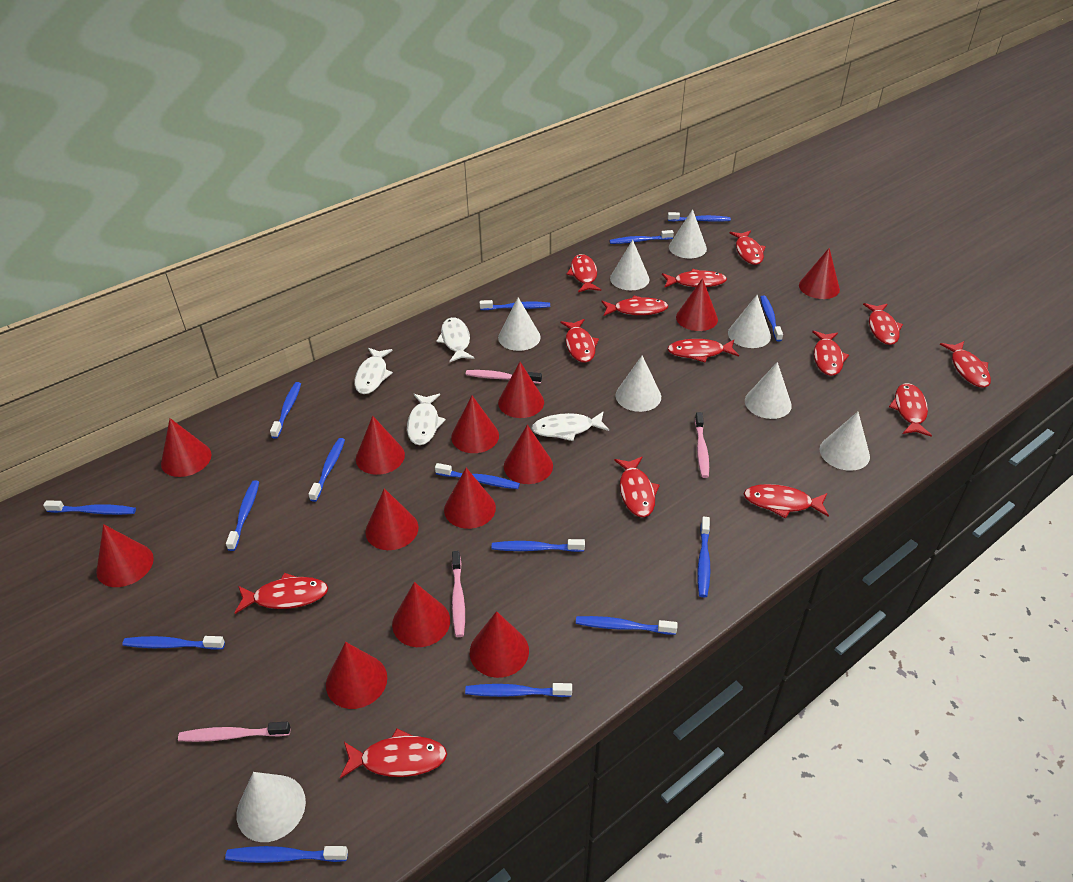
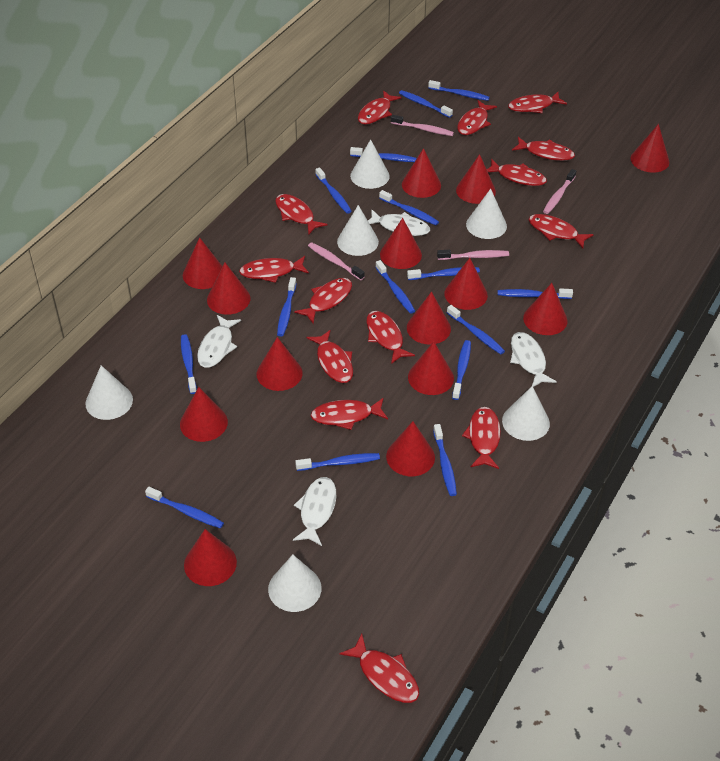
red cone: 13 -> 14
white cone: 8 -> 6

